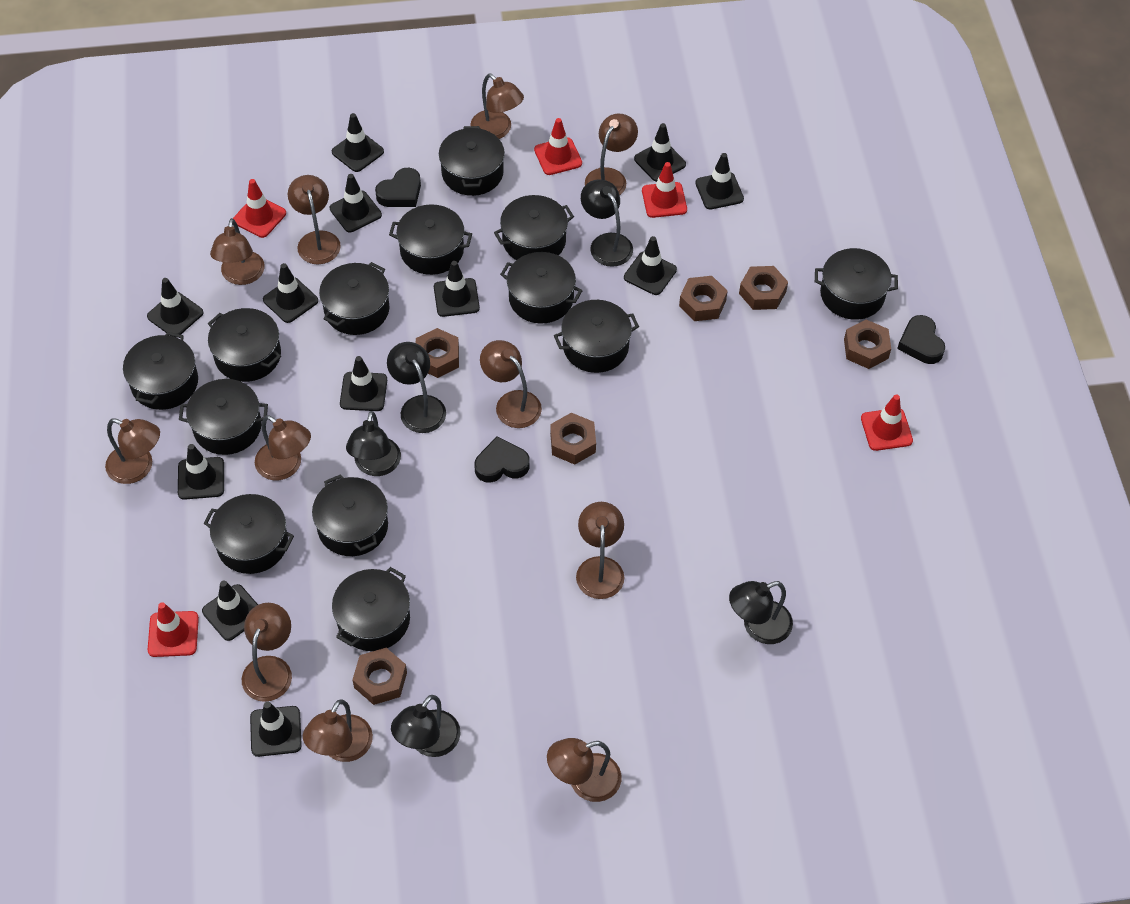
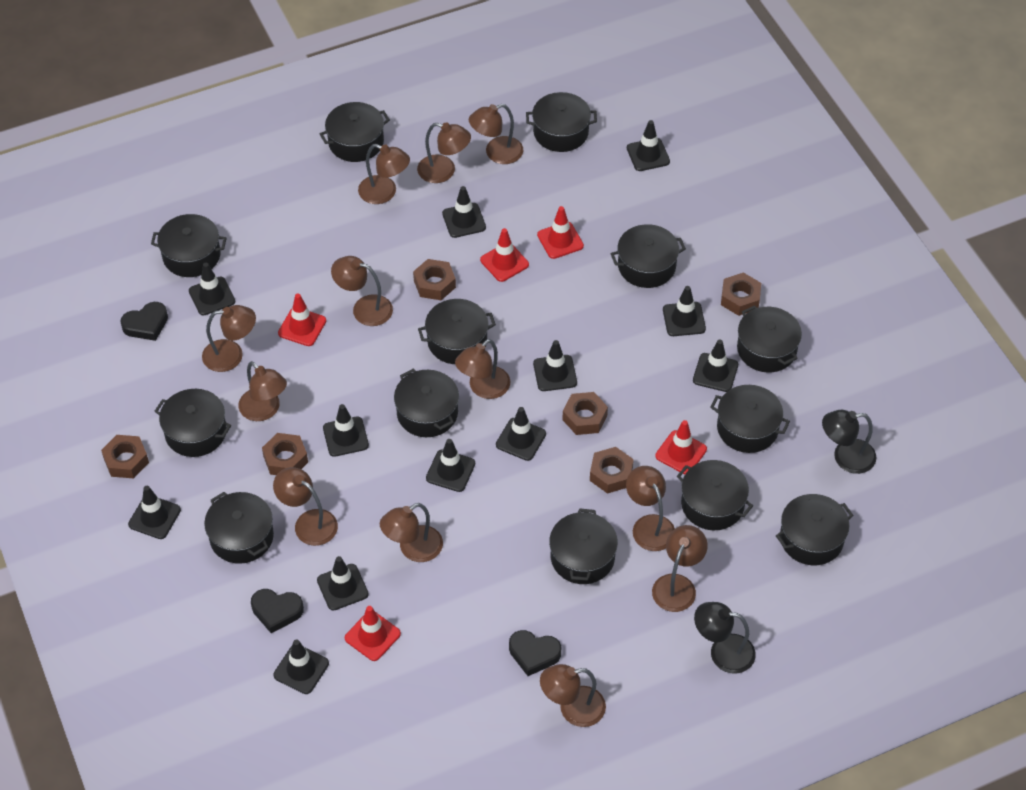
black lamp: 5 -> 2
brown lamp: 11 -> 12

